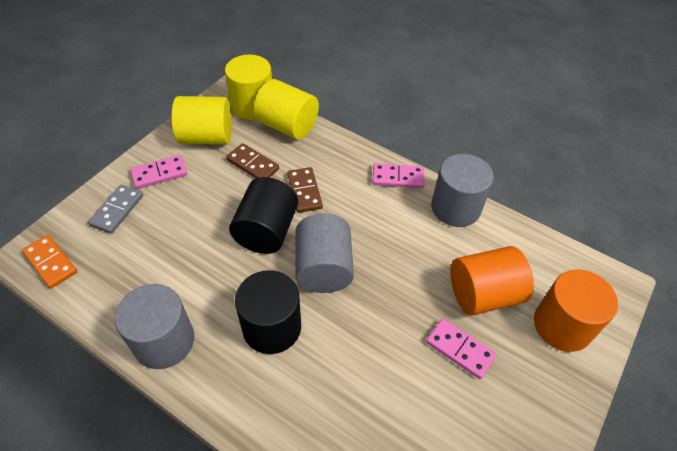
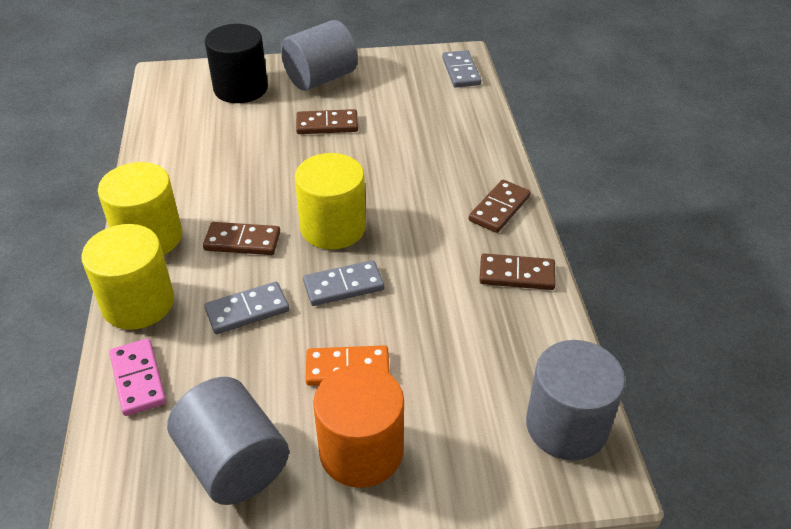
black cylinder: 2 -> 1
brown domino: 2 -> 4
grey domino: 1 -> 3
orange cylinder: 2 -> 1
pink domino: 3 -> 1

